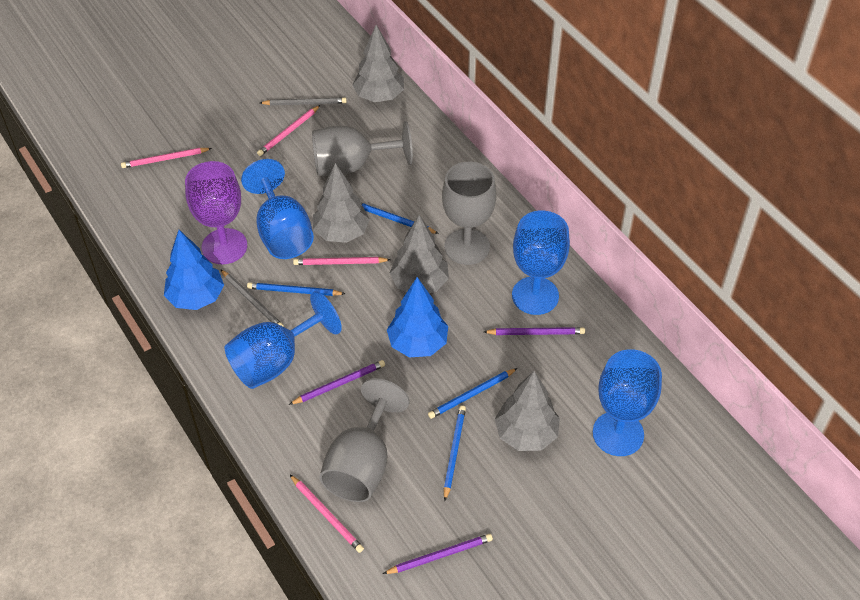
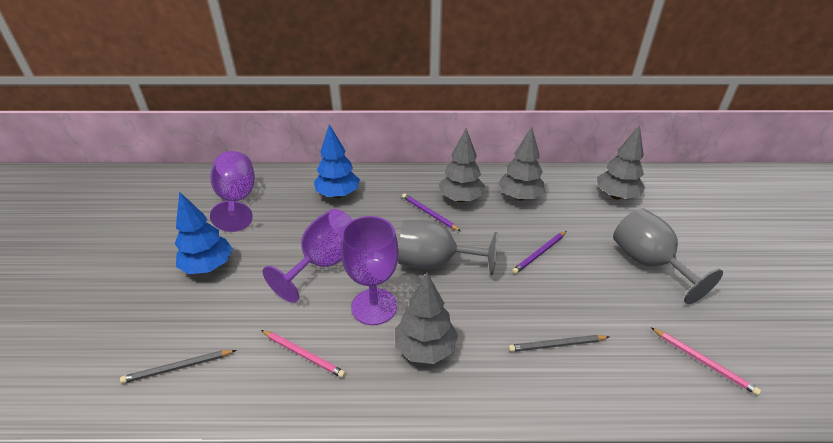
blue goblet: 4 -> 0
blue pencil: 4 -> 0
grey goblet: 3 -> 2
pink pencil: 4 -> 2
purple goblet: 1 -> 3
purple pencil: 3 -> 2

